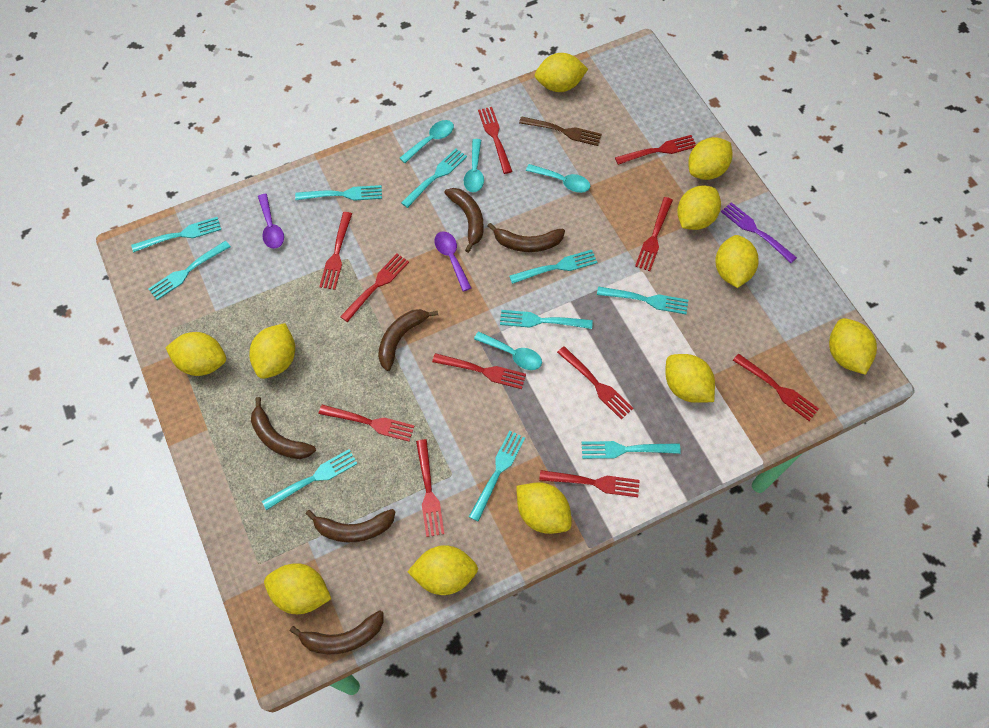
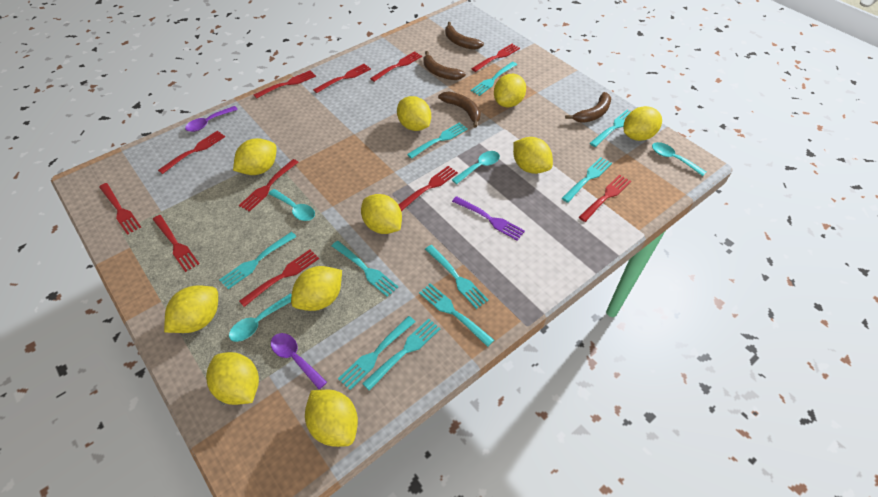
brown banana: 6 -> 4
brown fork: 1 -> 0
yellow lemon: 11 -> 10

